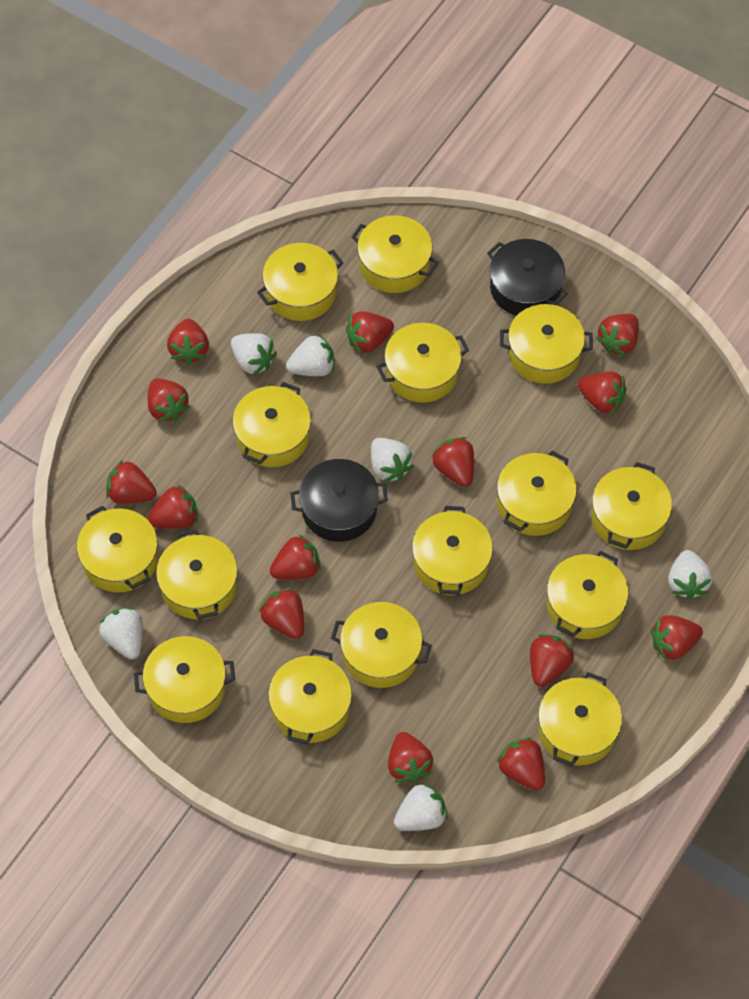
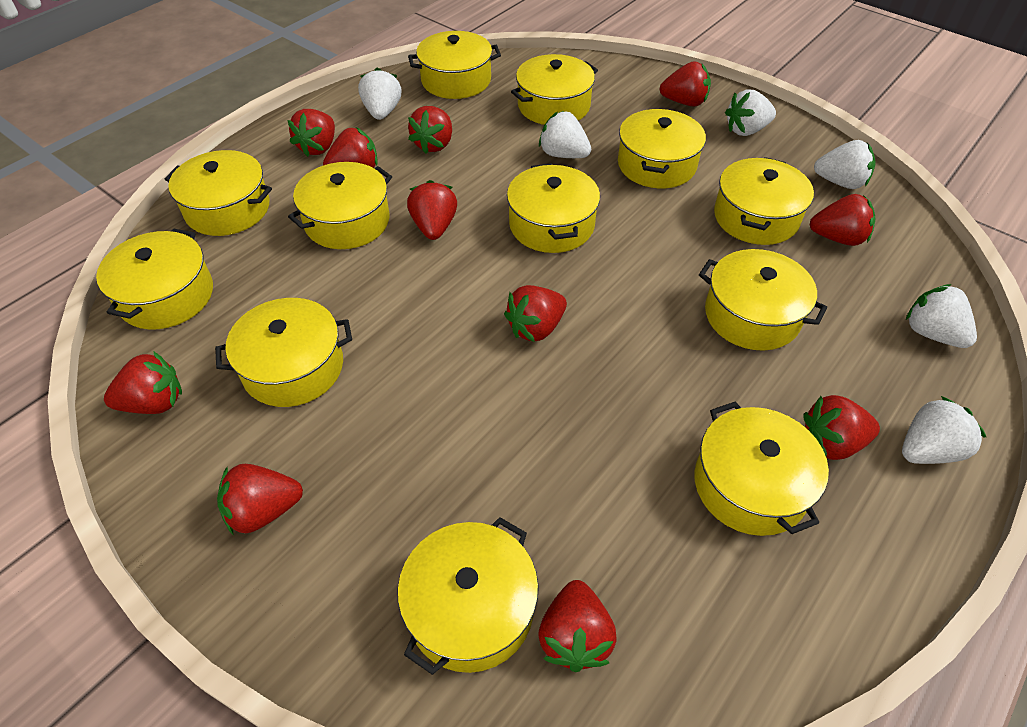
black pot: 2 -> 0
red strawberry: 14 -> 11
yellow pot: 15 -> 12

